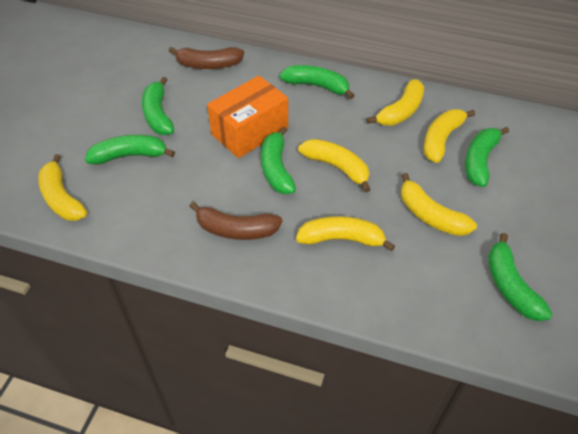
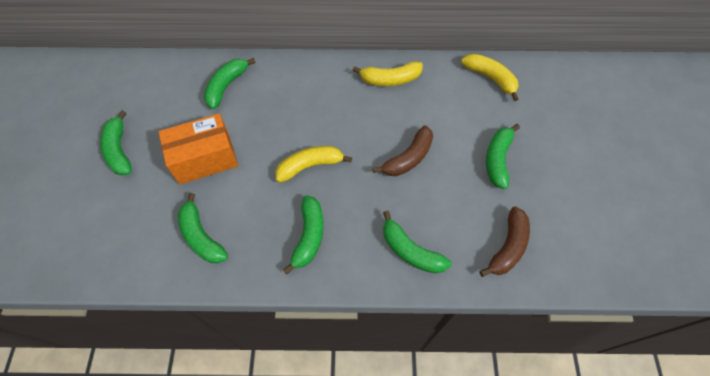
yellow banana: 6 -> 3

